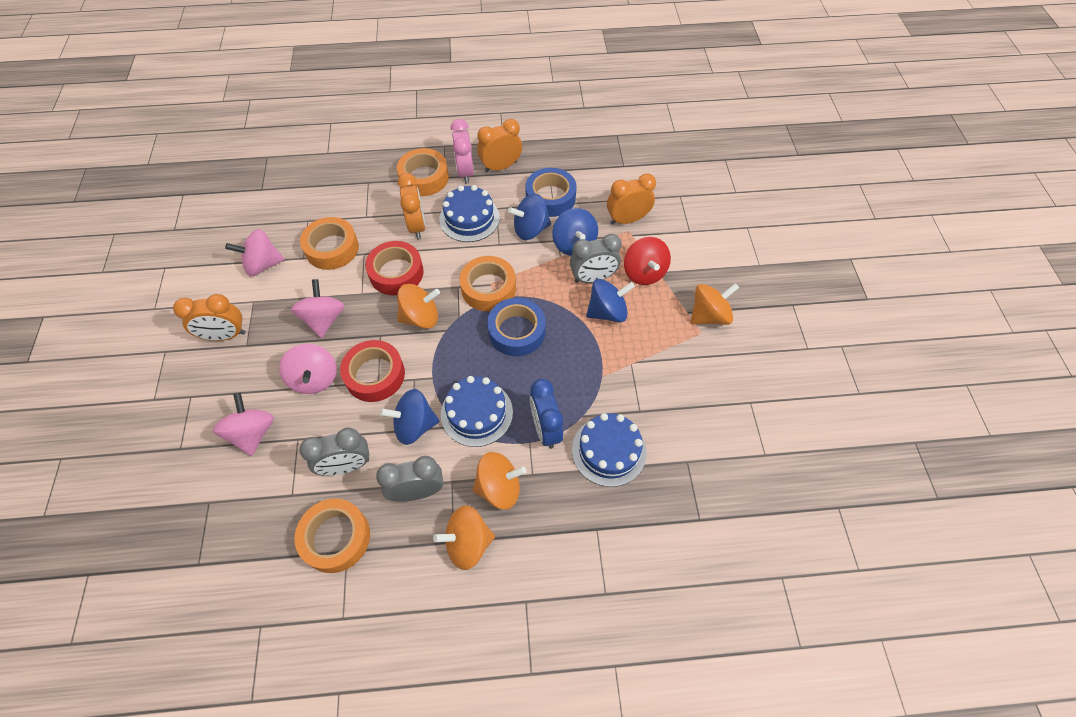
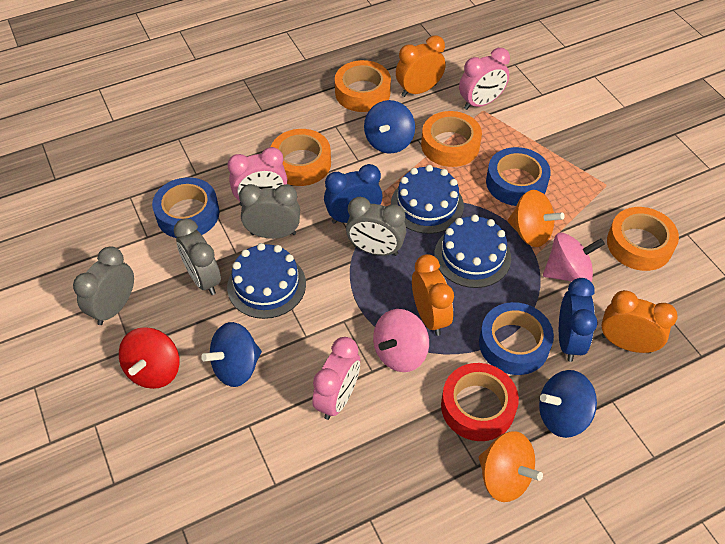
blue clock: 1 -> 2
blue spinning top: 4 -> 3
blue tape: 2 -> 3
grey clock: 3 -> 4
orange clock: 4 -> 3
orange spinning top: 4 -> 2
pink clock: 1 -> 3
pink spinning top: 4 -> 2
red tape: 2 -> 1

